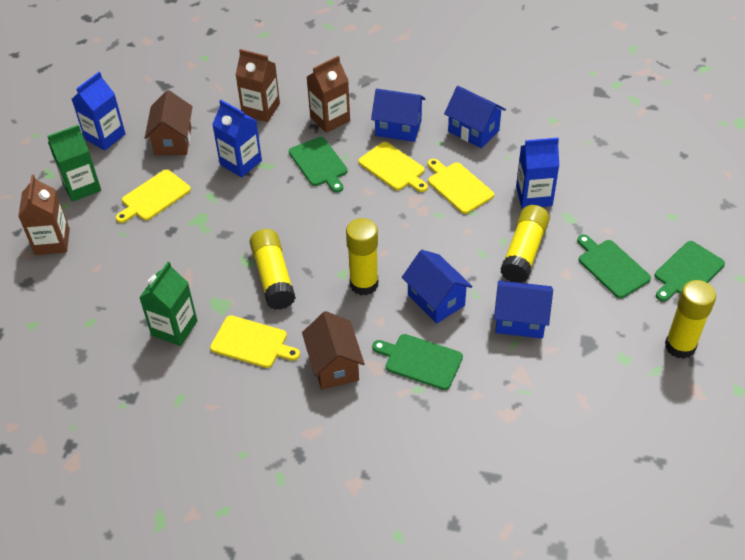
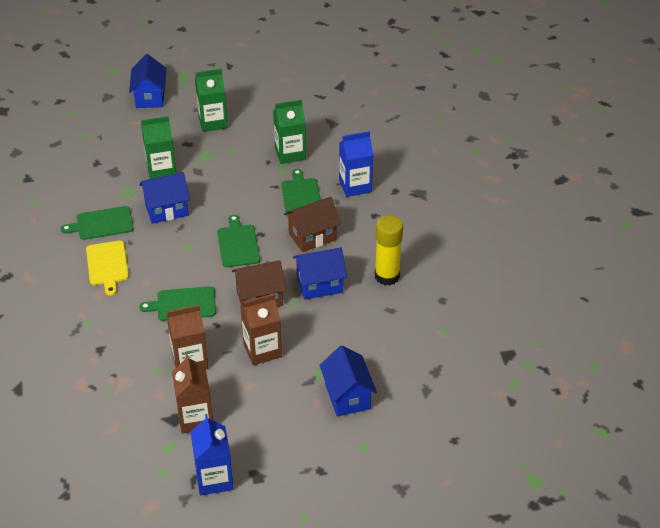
blue carton: 3 -> 2
green carton: 2 -> 3
yellow cutting board: 4 -> 1
yellow glue stick: 4 -> 1

